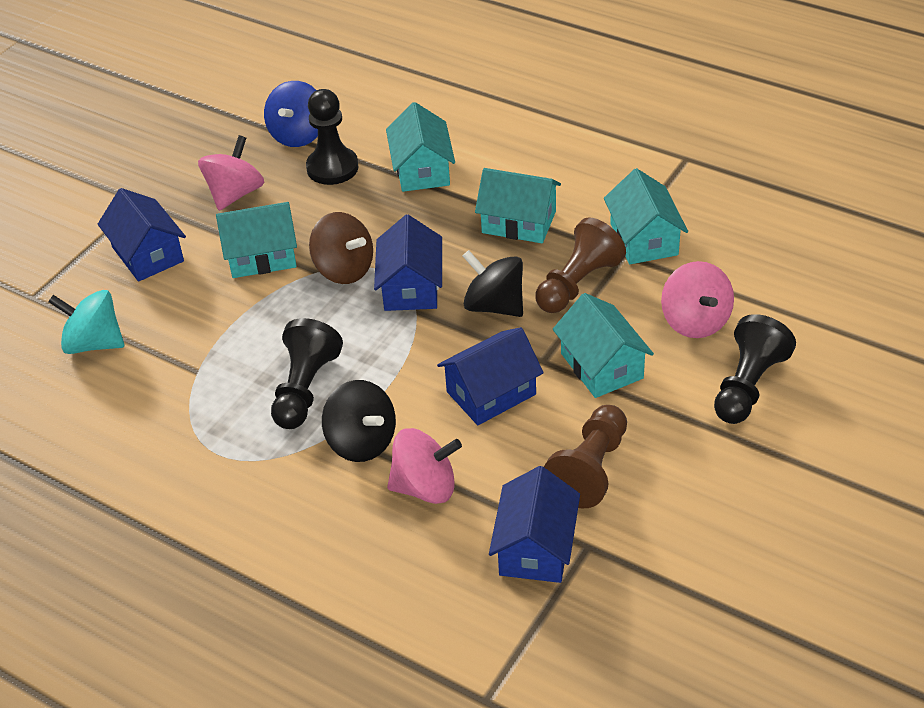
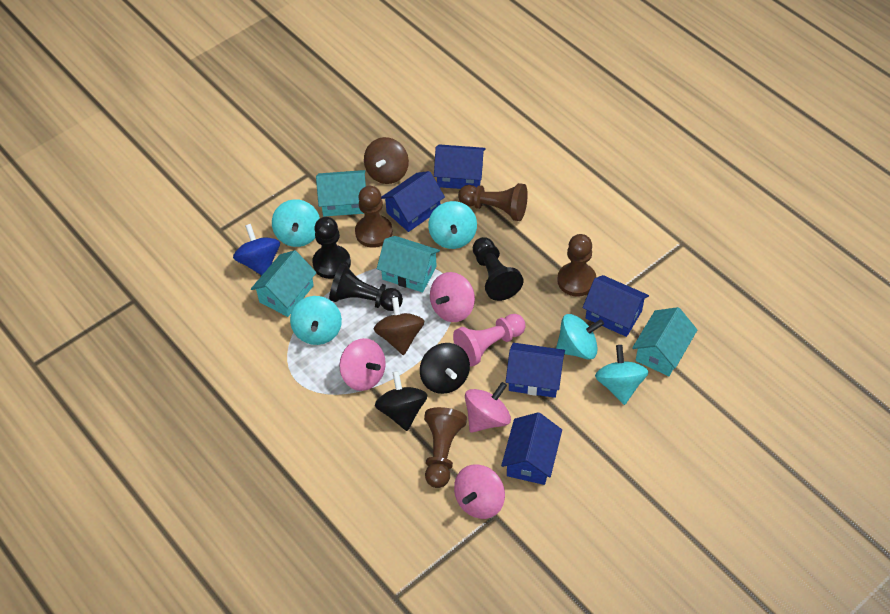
blue house: 4 -> 5
brown pawn: 2 -> 4
brown spinning top: 1 -> 2
pink pawn: 0 -> 1
pink spinning top: 3 -> 4
turquoise house: 5 -> 4
turquoise spinning top: 1 -> 5

